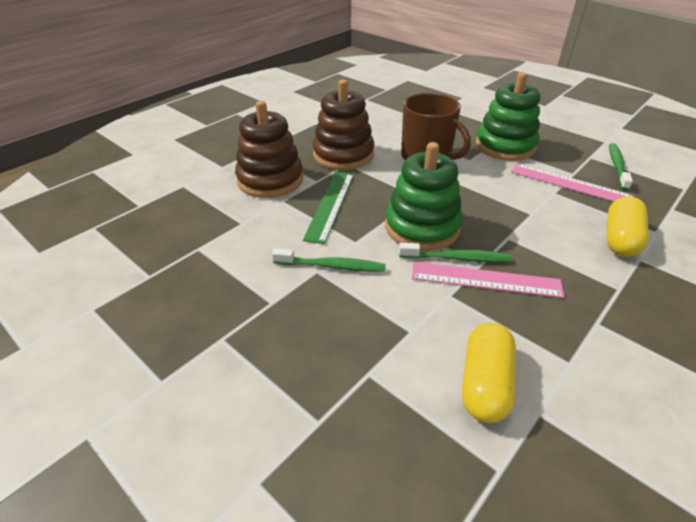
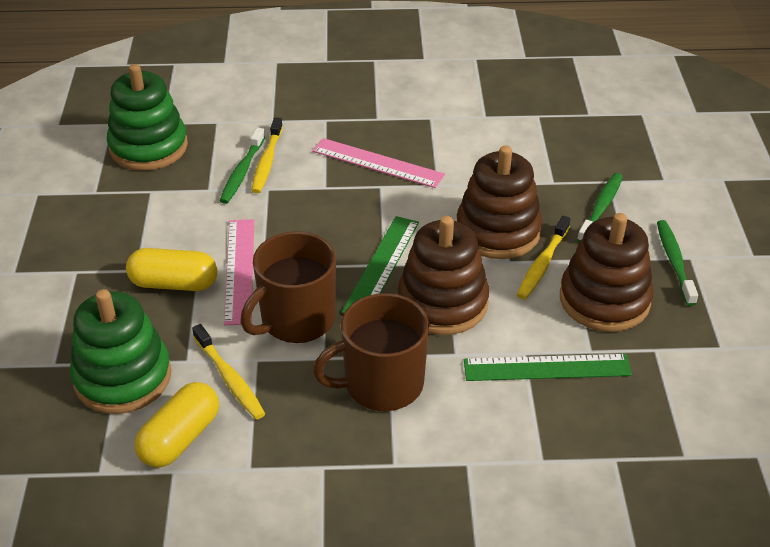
brown mug: 1 -> 2
brown stacking toy: 2 -> 3
green ruler: 1 -> 2
yellow toothbrush: 0 -> 3

